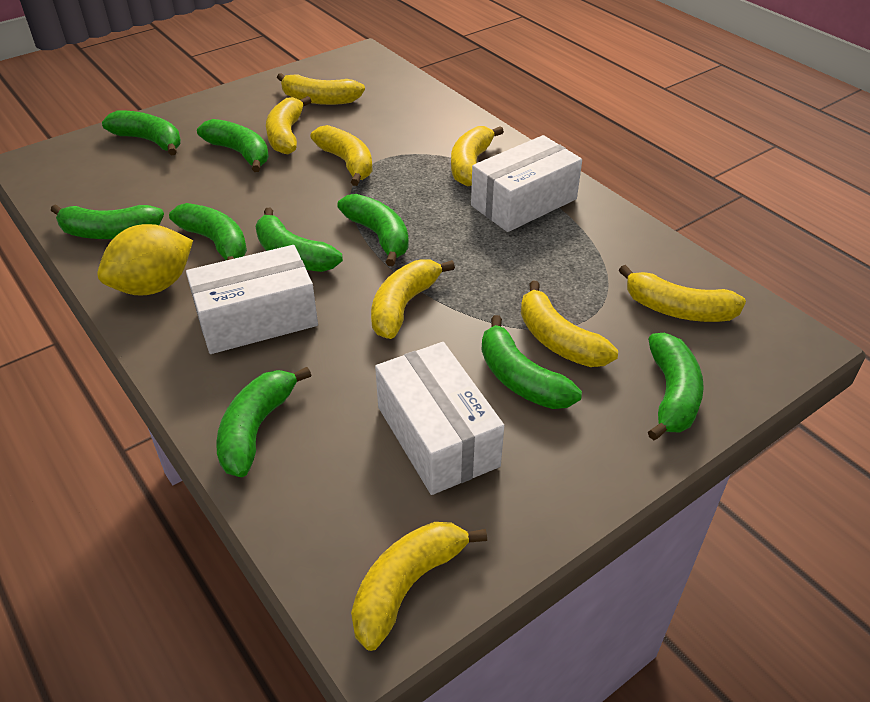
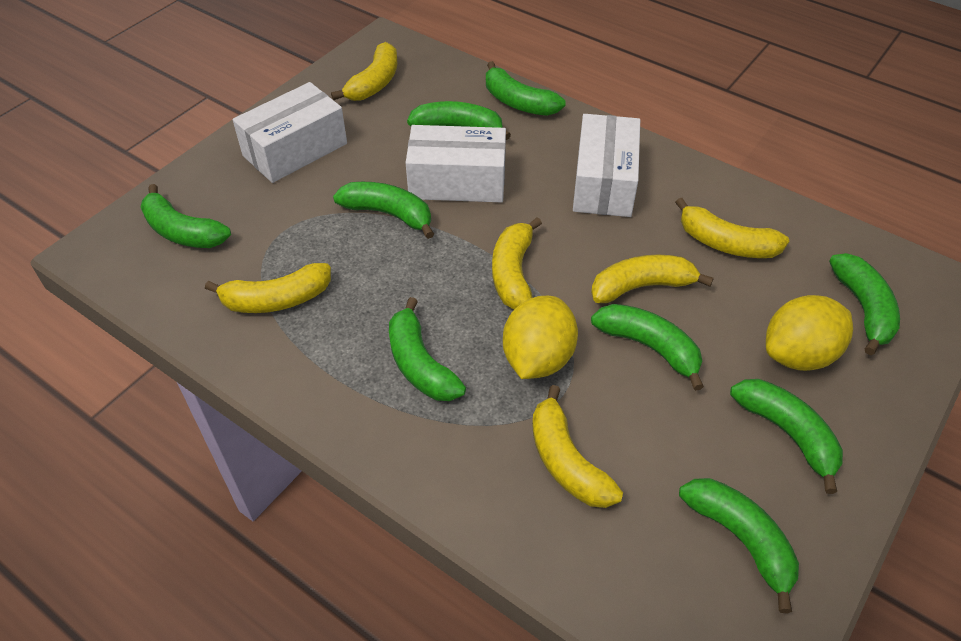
yellow banana: 8 -> 6
yellow lemon: 1 -> 2

